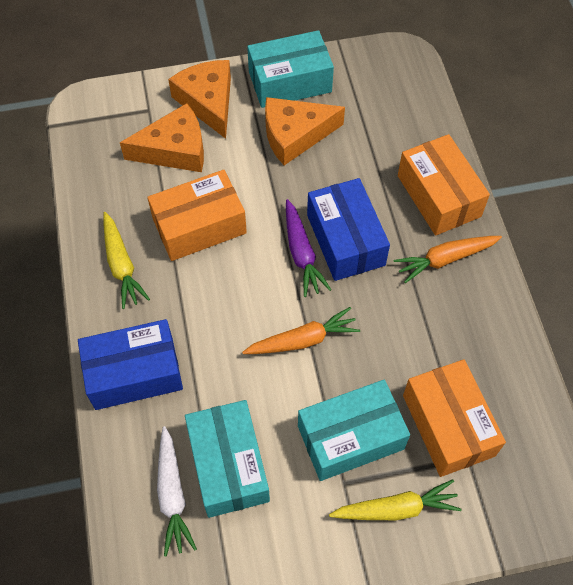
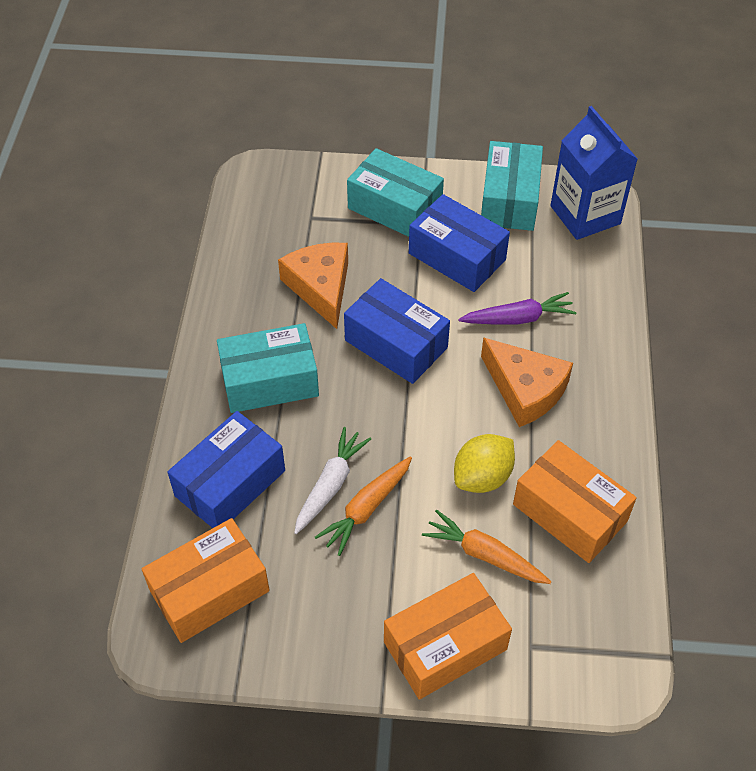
blue box: 2 -> 3
blue carton: 0 -> 1
orange cheese: 3 -> 2
yellow carrot: 2 -> 0
yellow lemon: 0 -> 1

